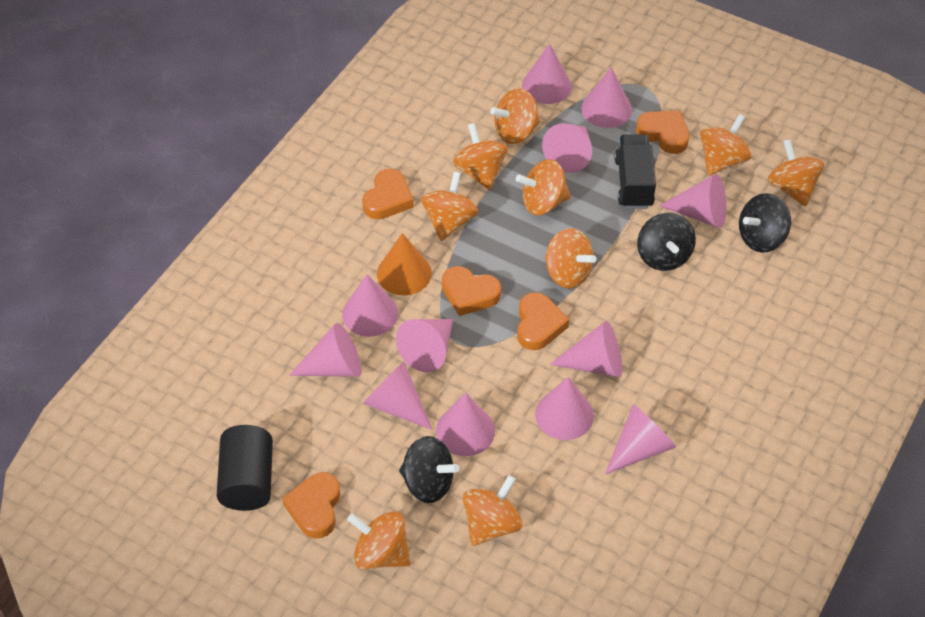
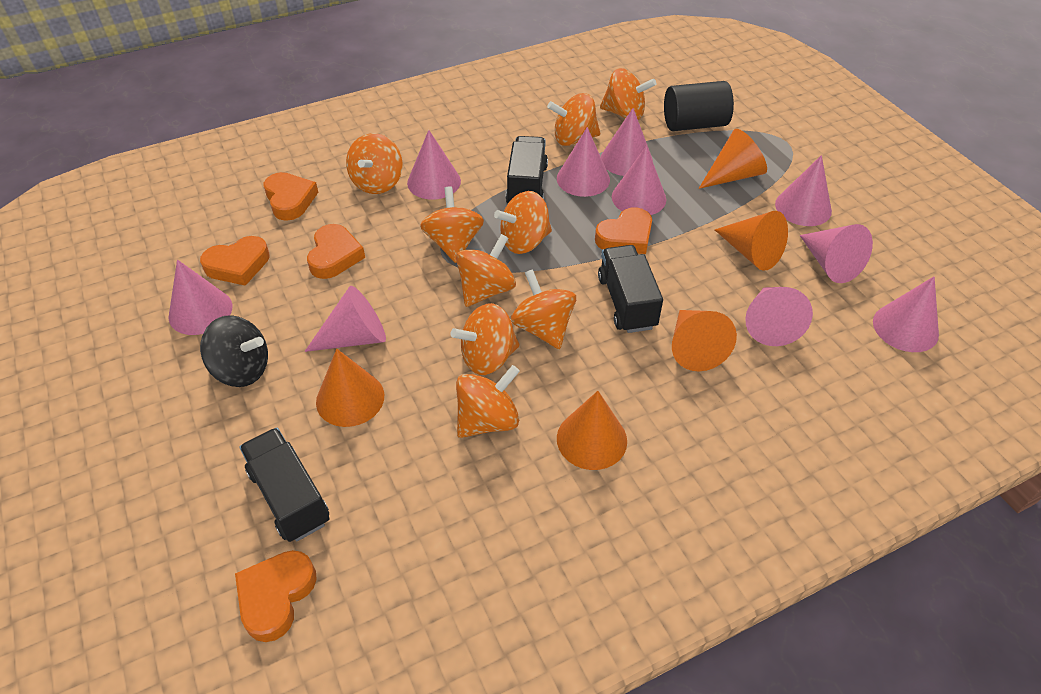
black spinning top: 3 -> 1
black truck: 1 -> 3
orange cone: 1 -> 5
pink cone: 12 -> 10

